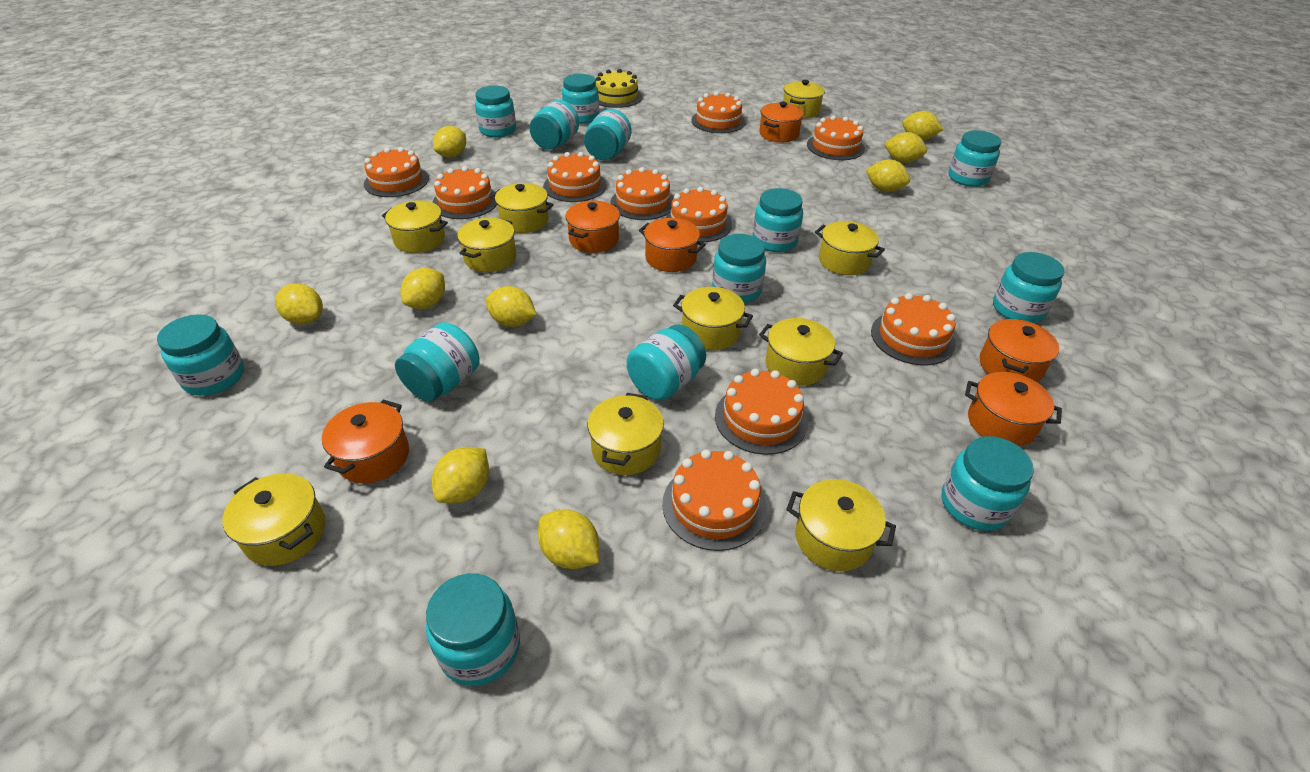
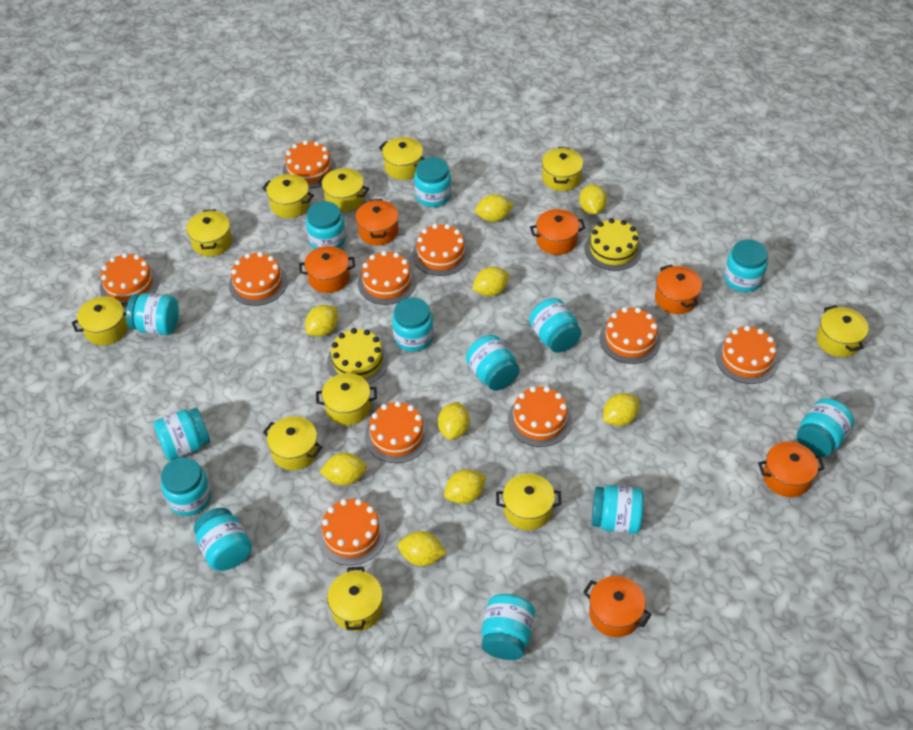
yellow cake: 1 -> 2
yellow pot: 10 -> 11

